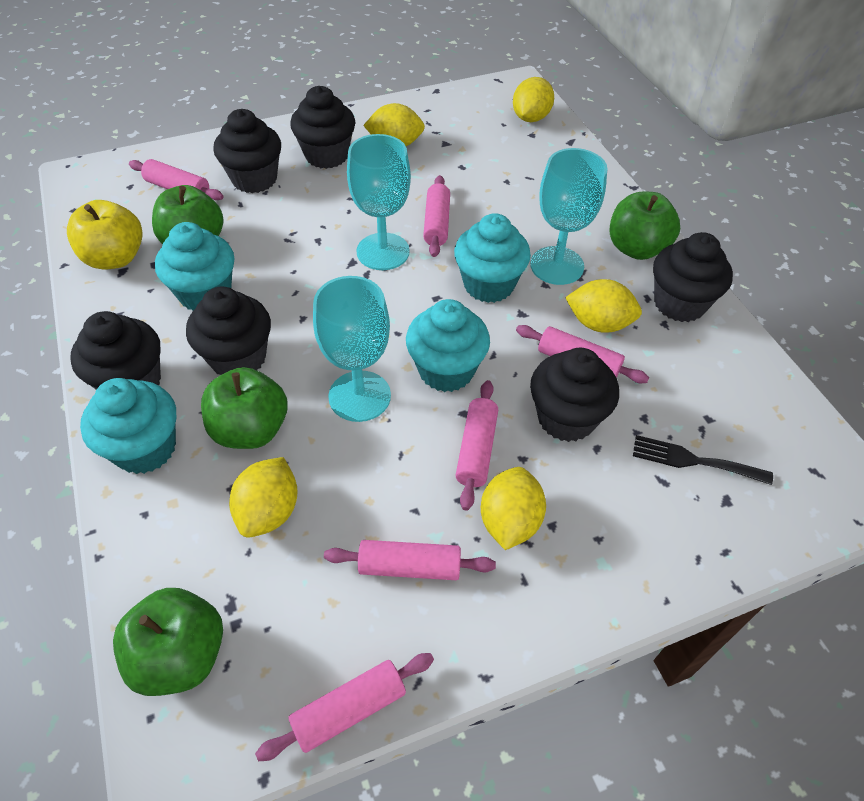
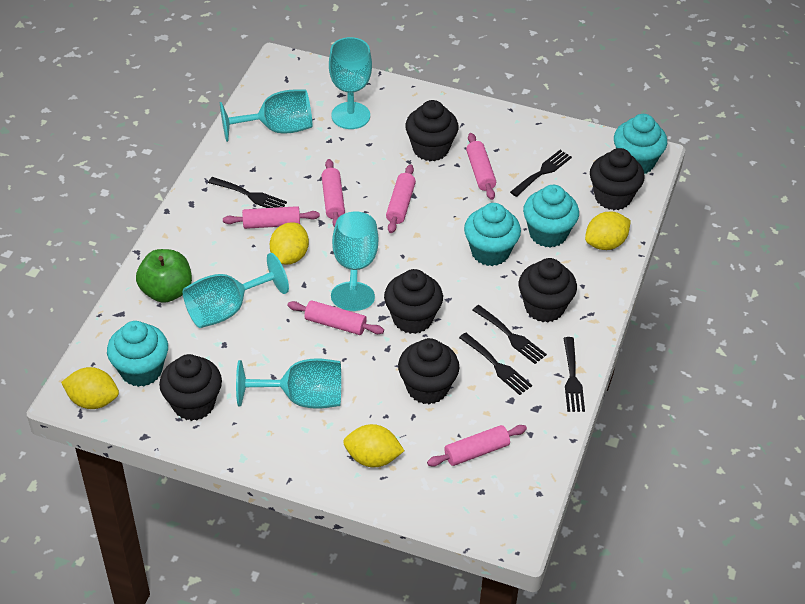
black fork: 1 -> 5
green apple: 4 -> 1
turquoise goblet: 3 -> 5
yellow apple: 1 -> 0
yellow lemon: 5 -> 4

